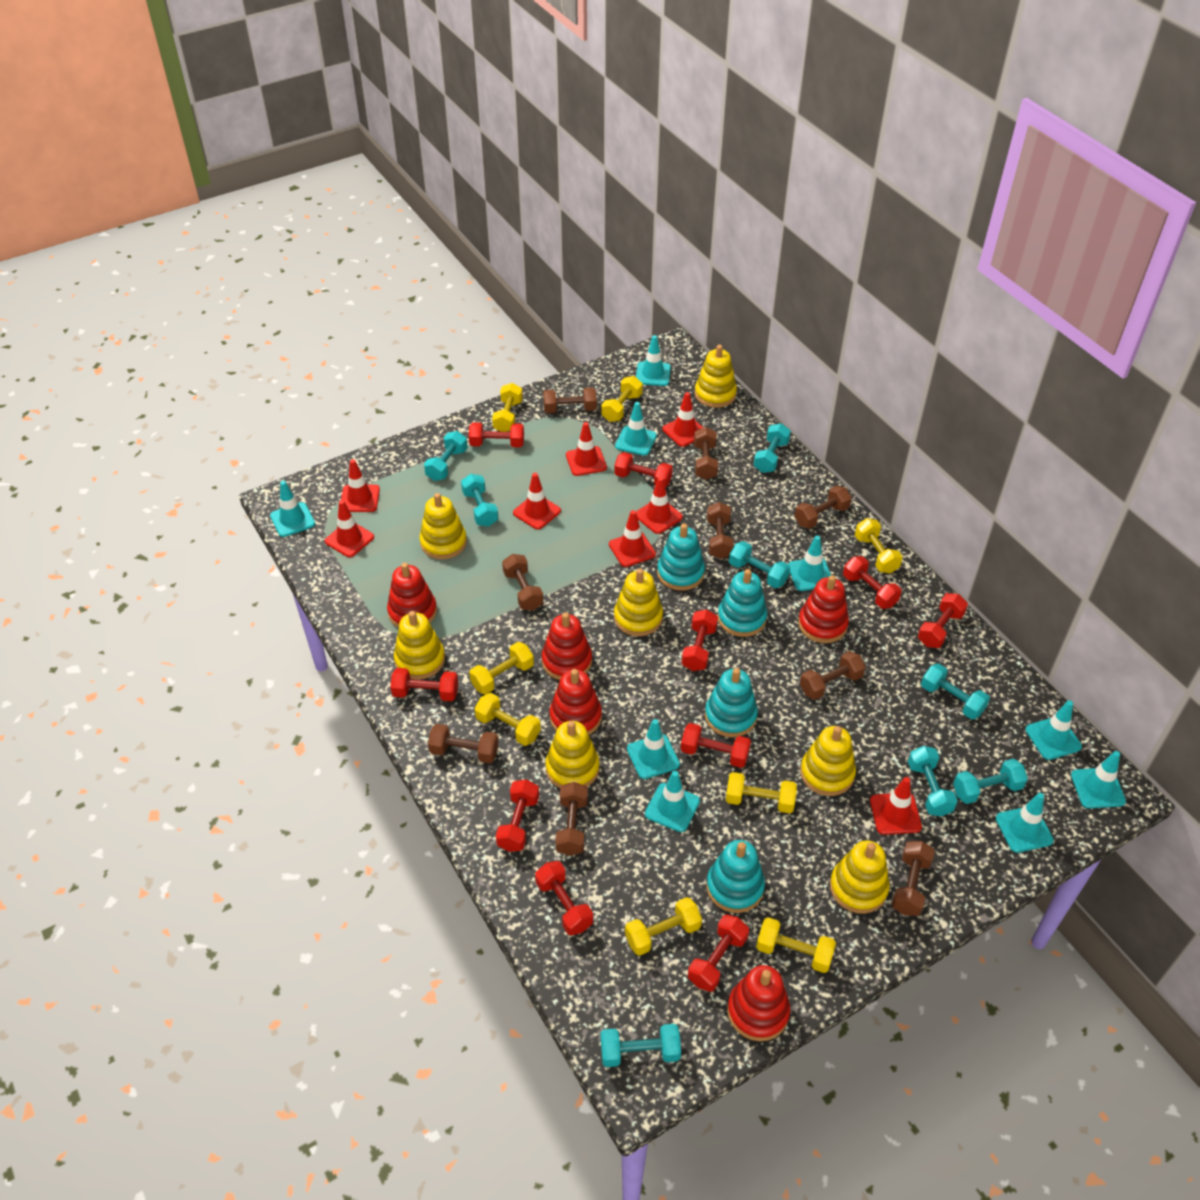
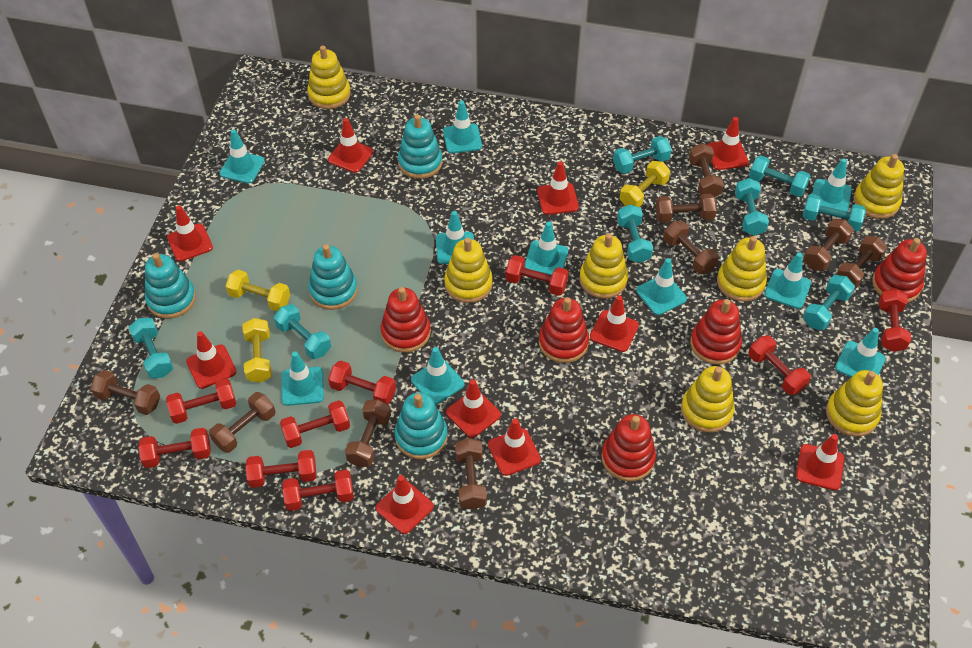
red dumbbell: 10 -> 9
red traffic cone: 8 -> 10
turquoise traffic cone: 9 -> 10
yellow dumbbell: 8 -> 3

